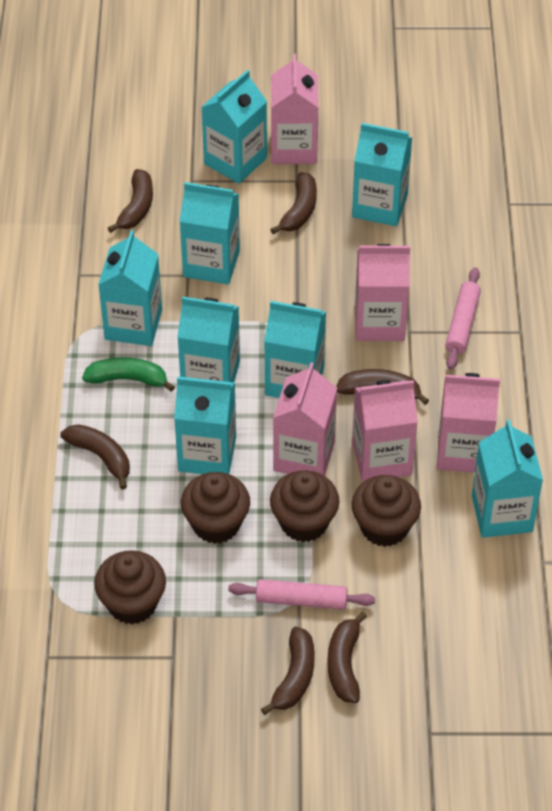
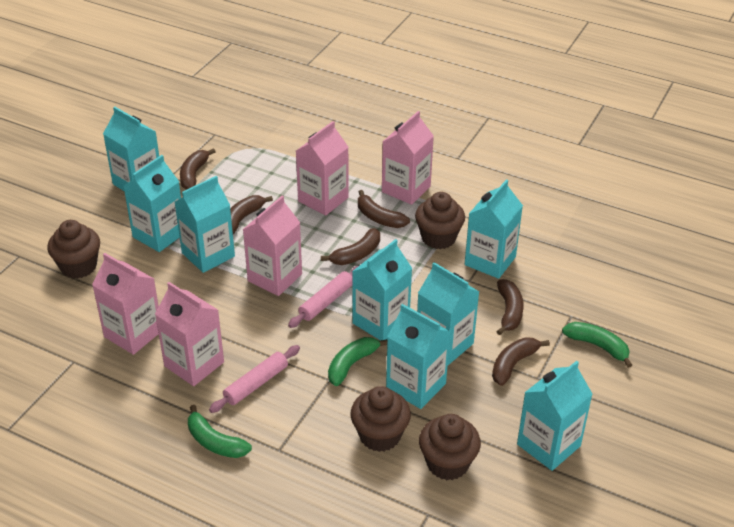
green banana: 1 -> 3

